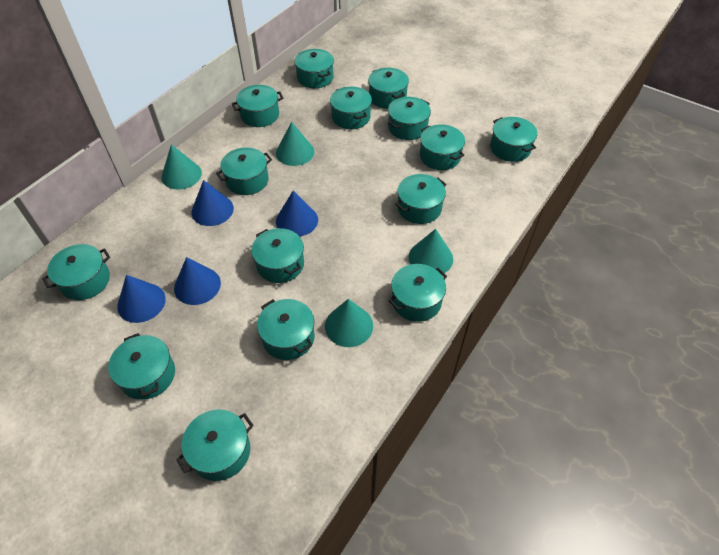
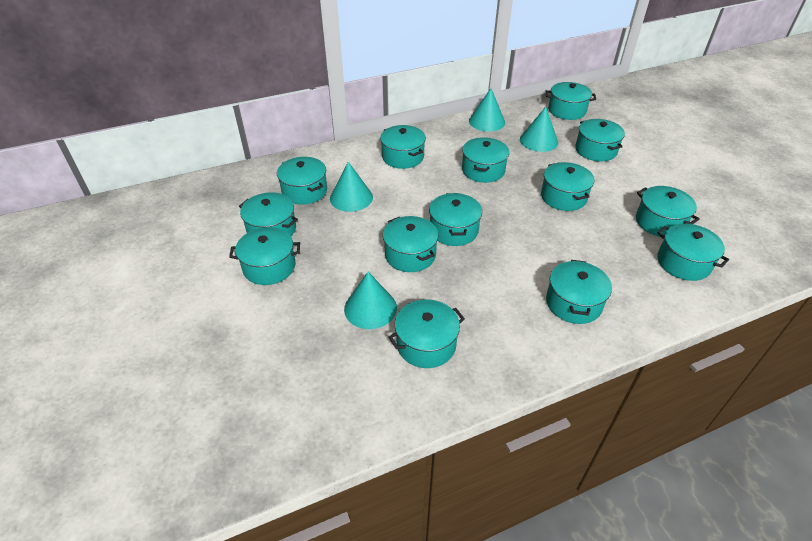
blue cone: 4 -> 0
turquoise pot: 15 -> 14

